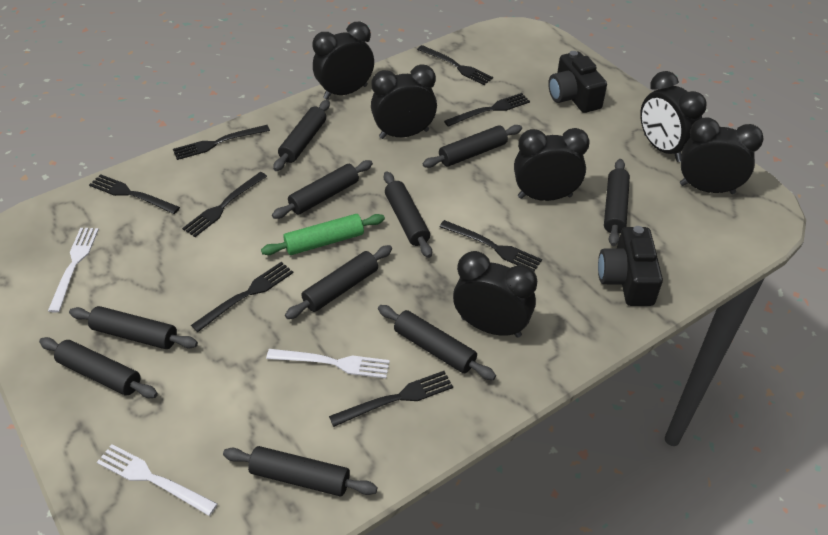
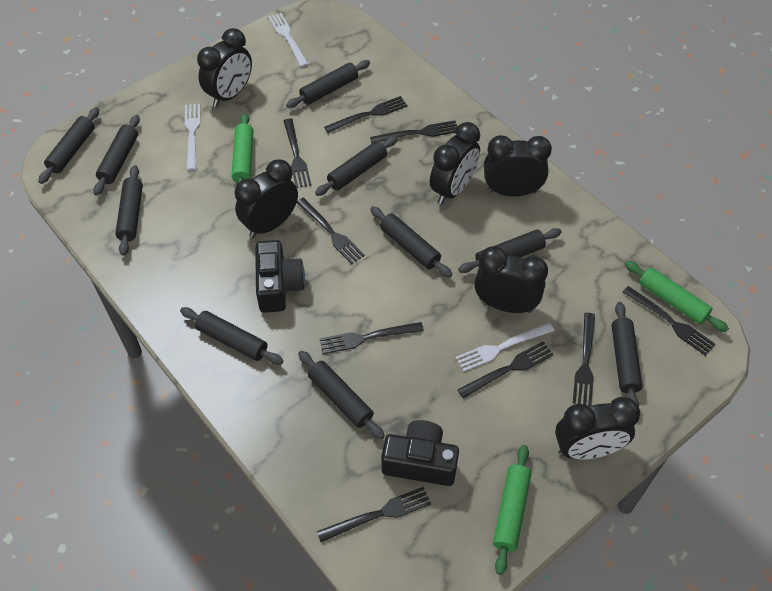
black fork: 8 -> 9
green rolling pin: 1 -> 3

